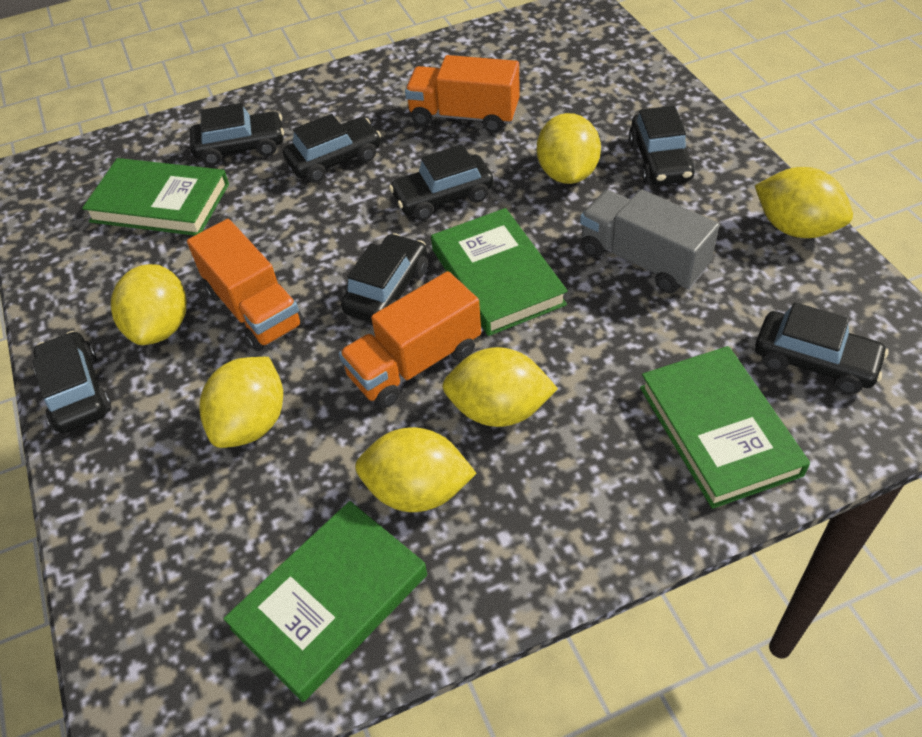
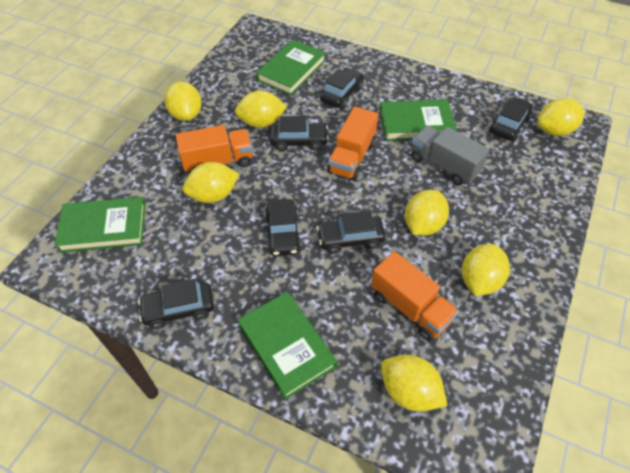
black car: 7 -> 6
yellow lemon: 6 -> 7

